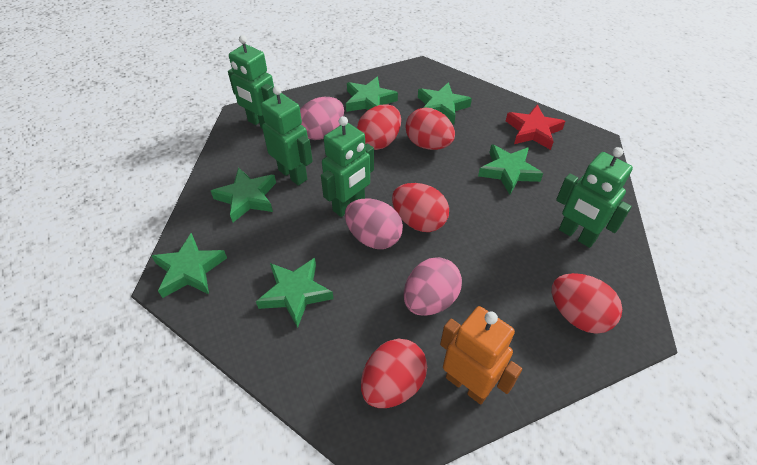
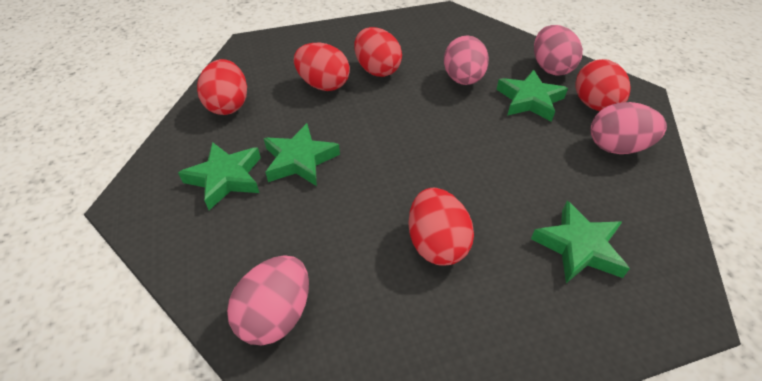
green robot: 4 -> 0
green star: 6 -> 4
orange robot: 1 -> 0
pink egg: 3 -> 4
red star: 1 -> 0

